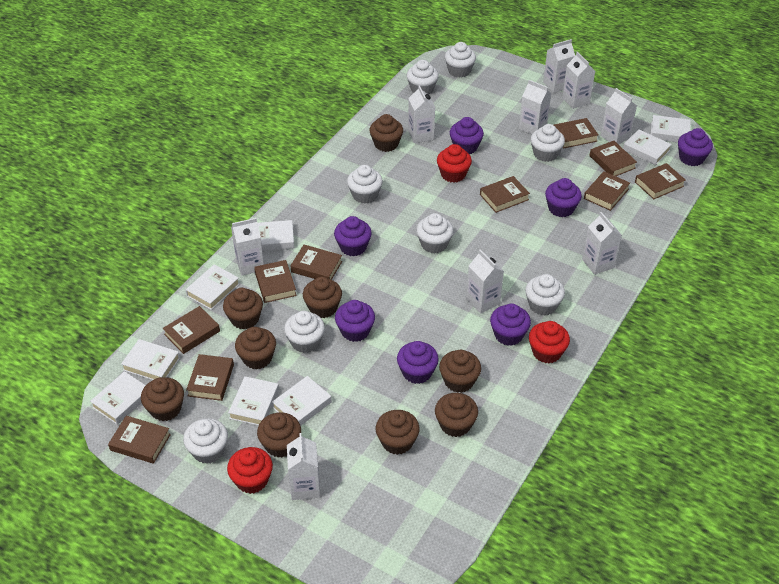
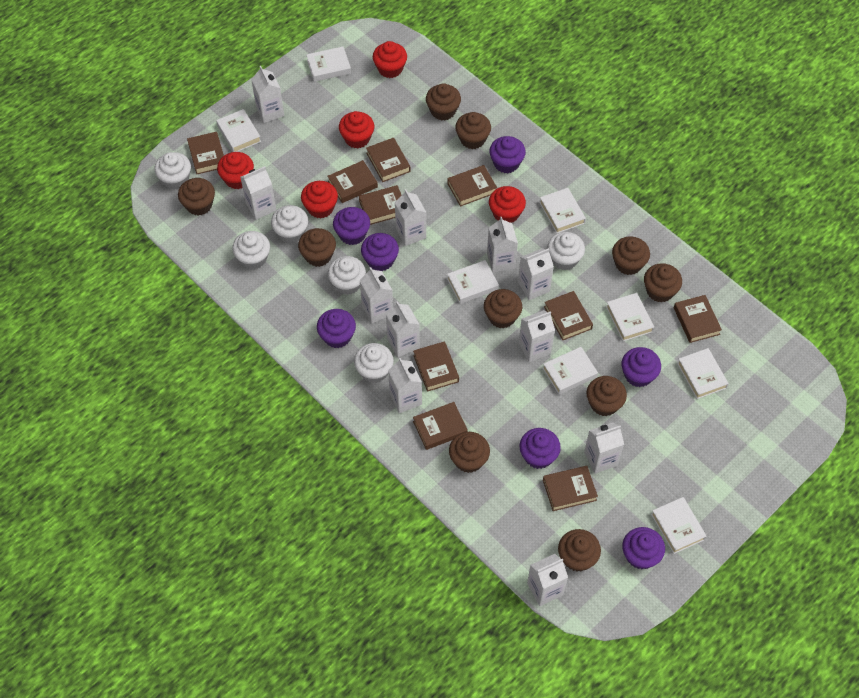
brown cupcake: 9 -> 10
red cupcake: 3 -> 5
white carton: 9 -> 11
white cupcake: 8 -> 6

